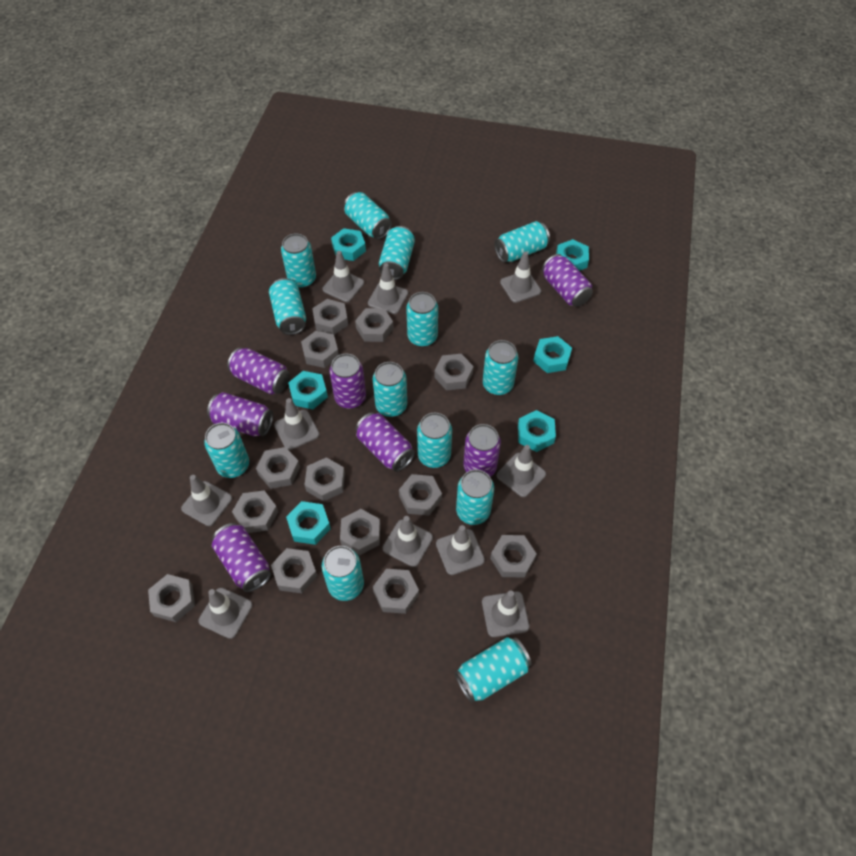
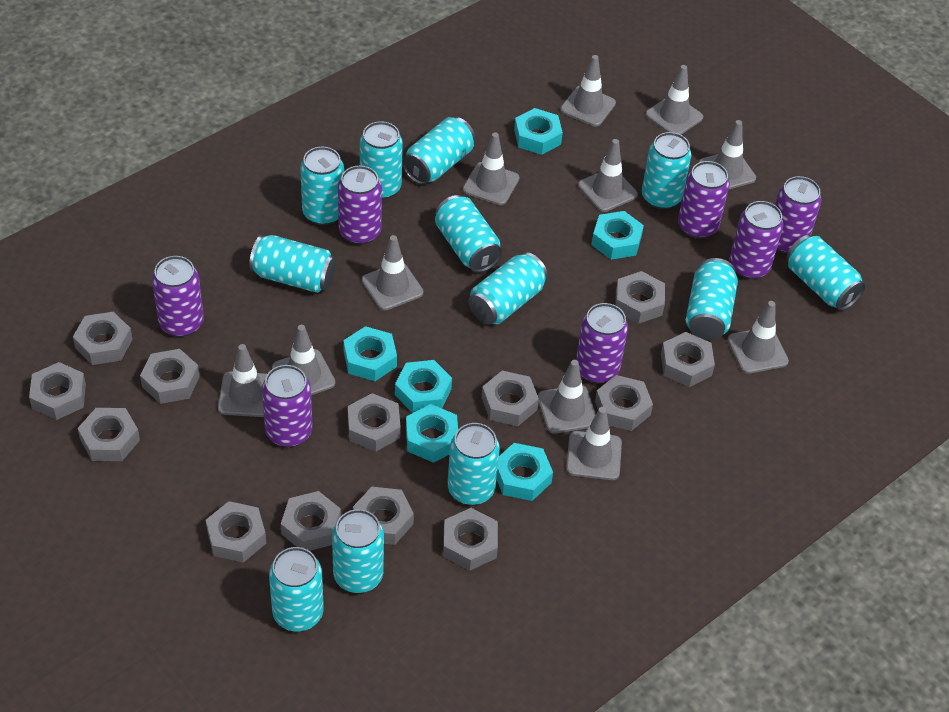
grey traffic cone: 10 -> 11
turquoise can: 13 -> 12

